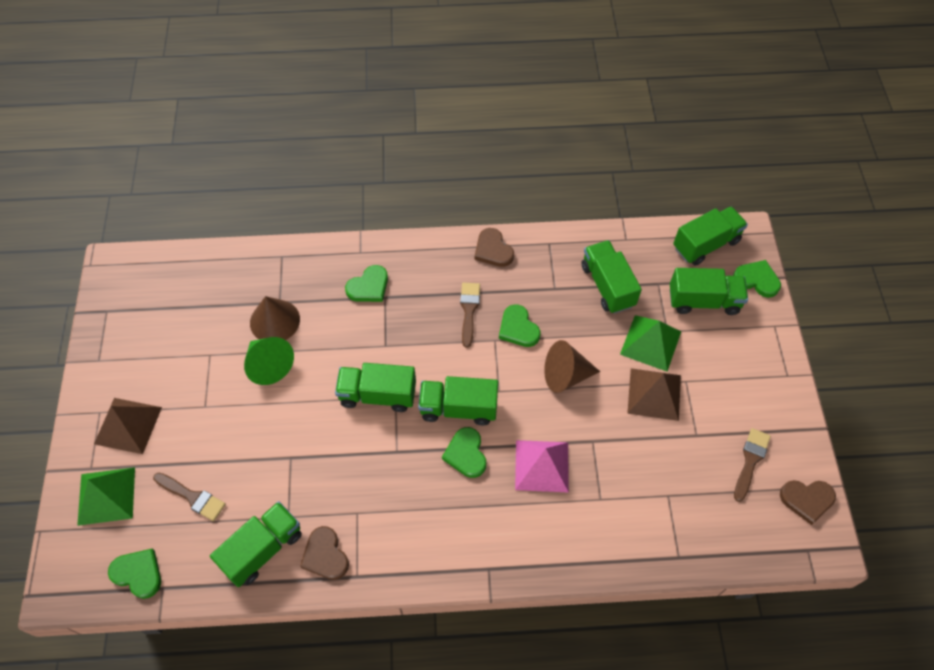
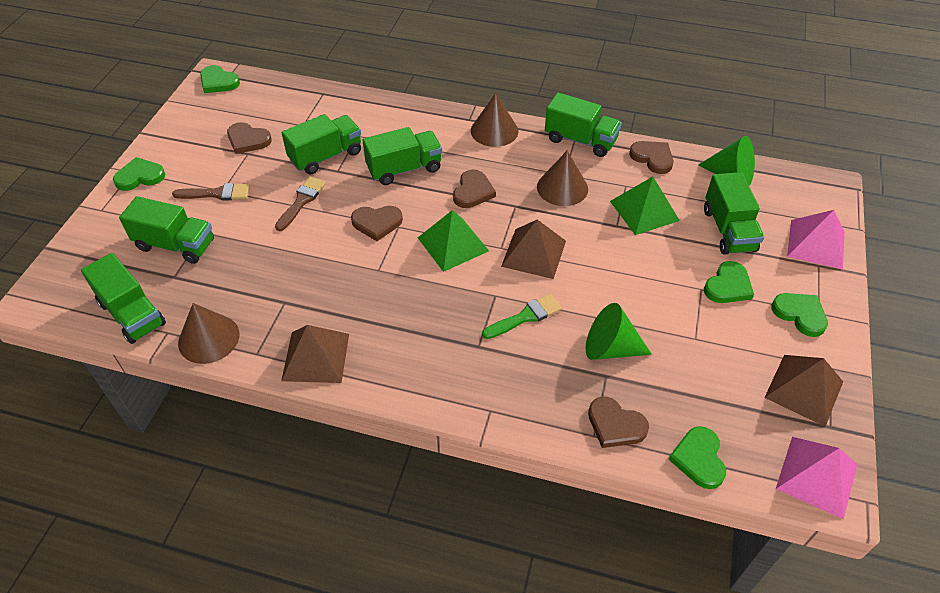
brown brush: 3 -> 2
brown cone: 2 -> 3
brown heart: 3 -> 5
brown pyramid: 2 -> 3
green brush: 0 -> 1
green cone: 1 -> 2
pink pyramid: 1 -> 2

